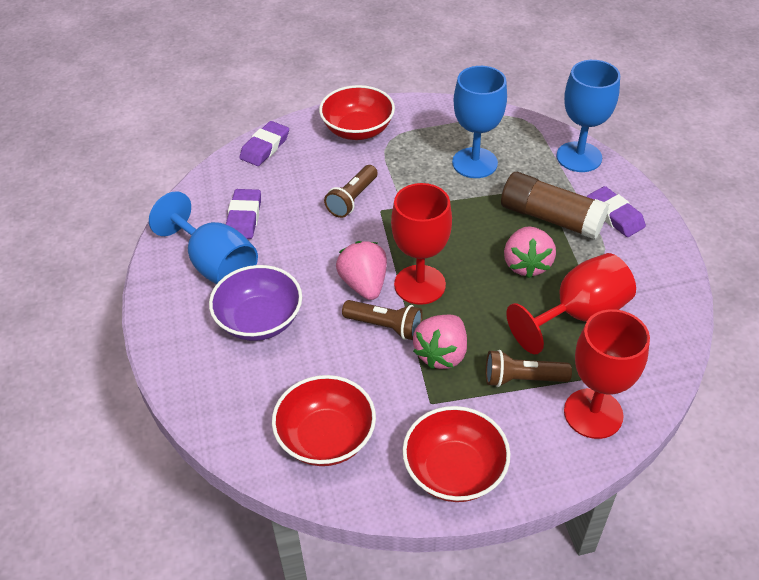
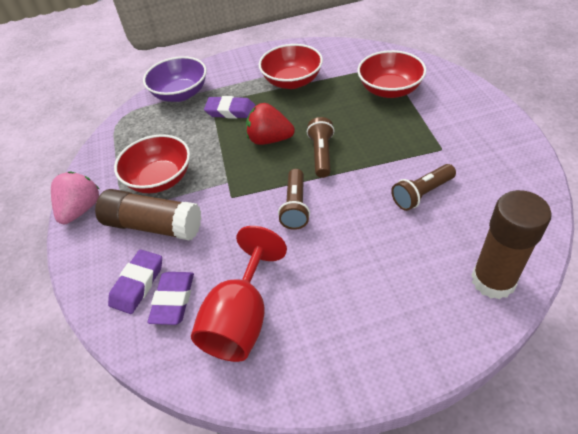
blue goblet: 3 -> 0
brown glue stick: 1 -> 2
pink strawberry: 3 -> 1
red goblet: 3 -> 1
red strawberry: 0 -> 1

